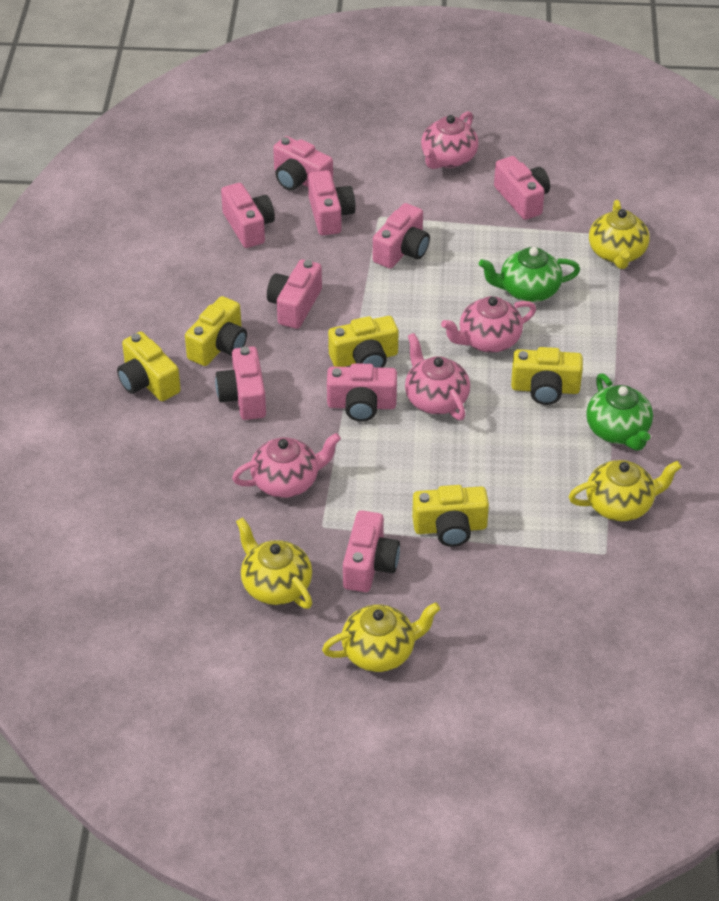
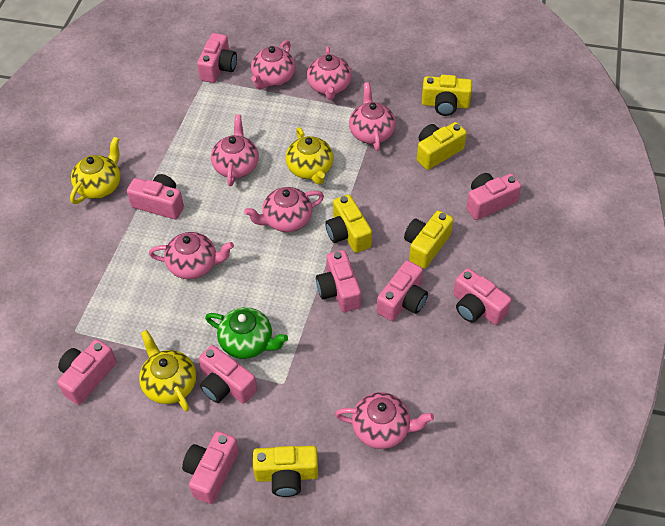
green teapot: 2 -> 1
pink teapot: 4 -> 7
yellow teapot: 4 -> 3

